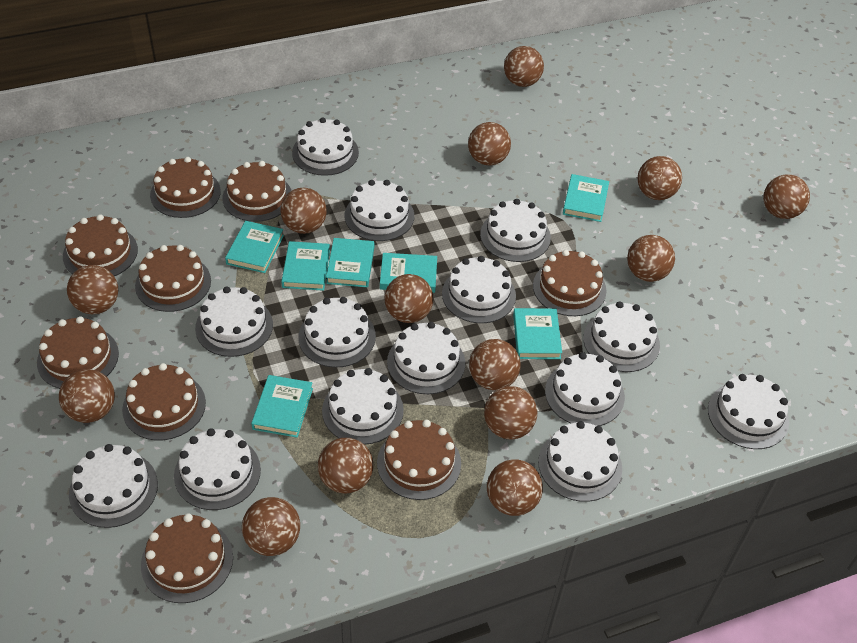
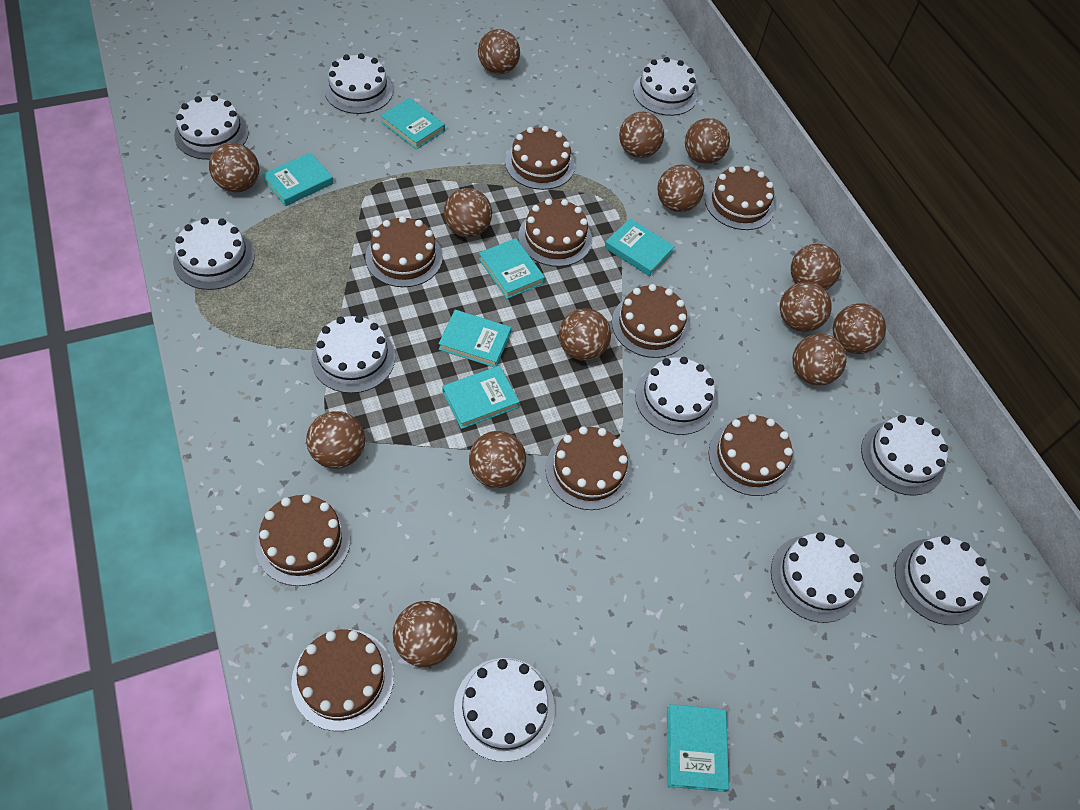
white cake: 14 -> 10

